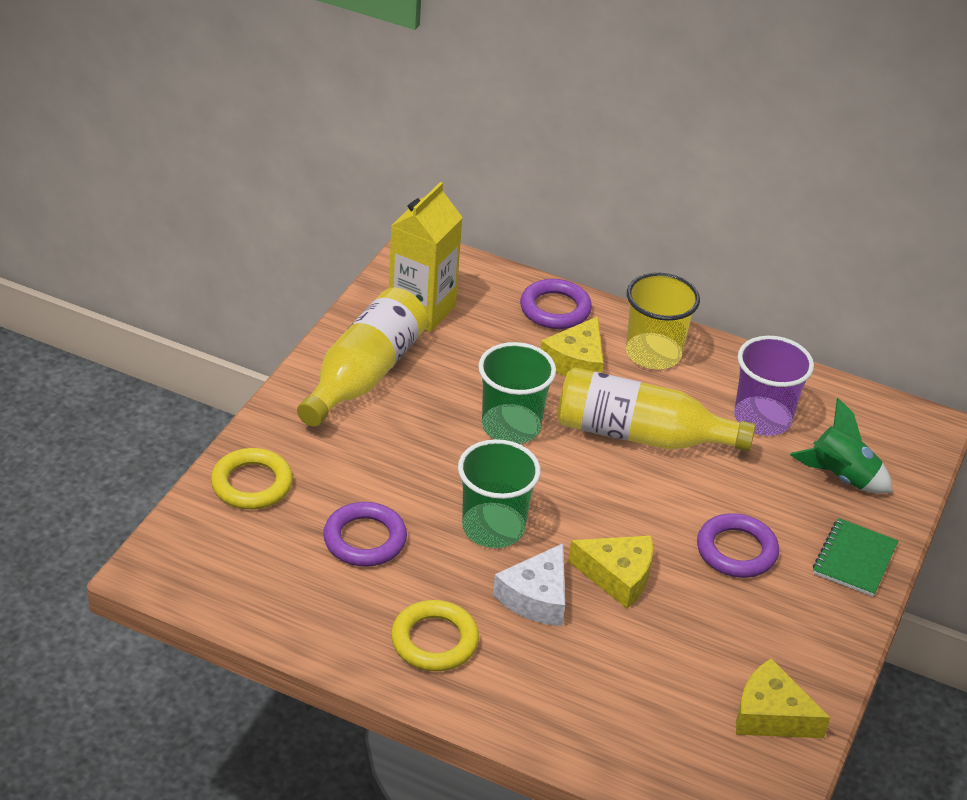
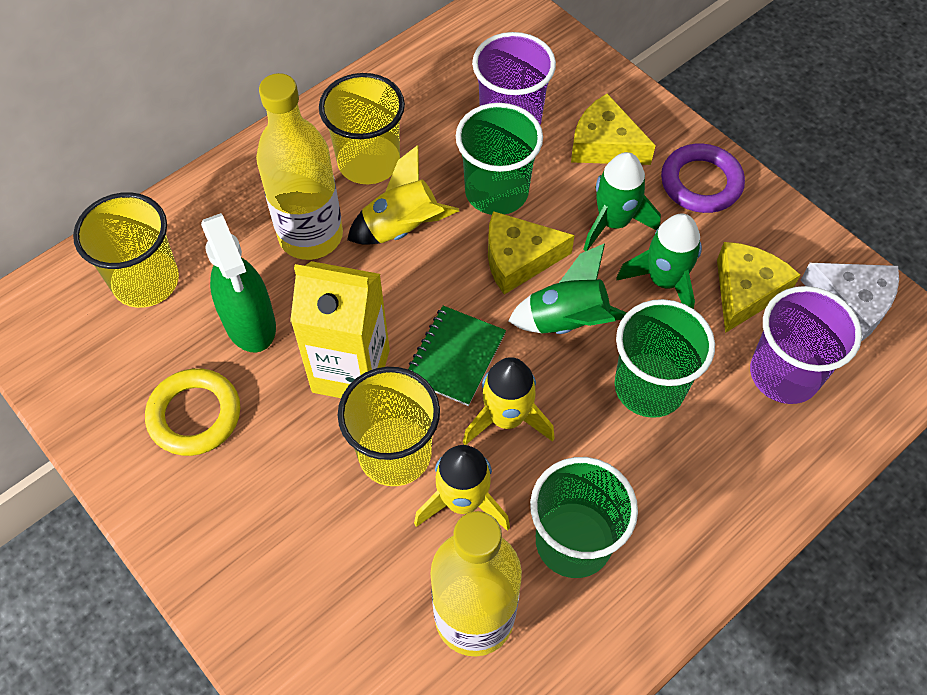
green cup: 2 -> 3
green rocket: 1 -> 3
green spray bottle: 0 -> 1
purple cup: 1 -> 2
purple ring: 3 -> 1
yellow cup: 1 -> 3
yellow ring: 2 -> 1
yellow rocket: 0 -> 3

